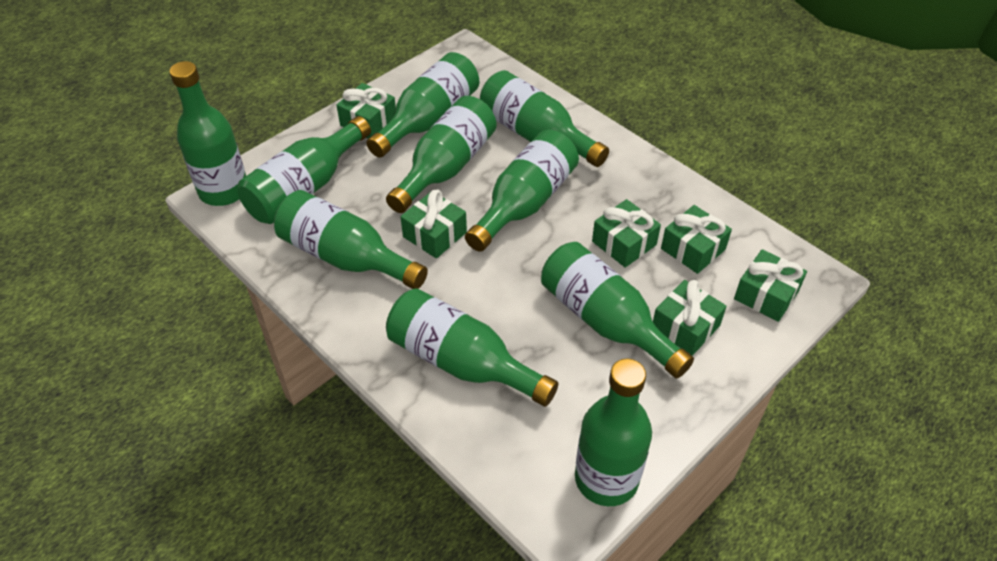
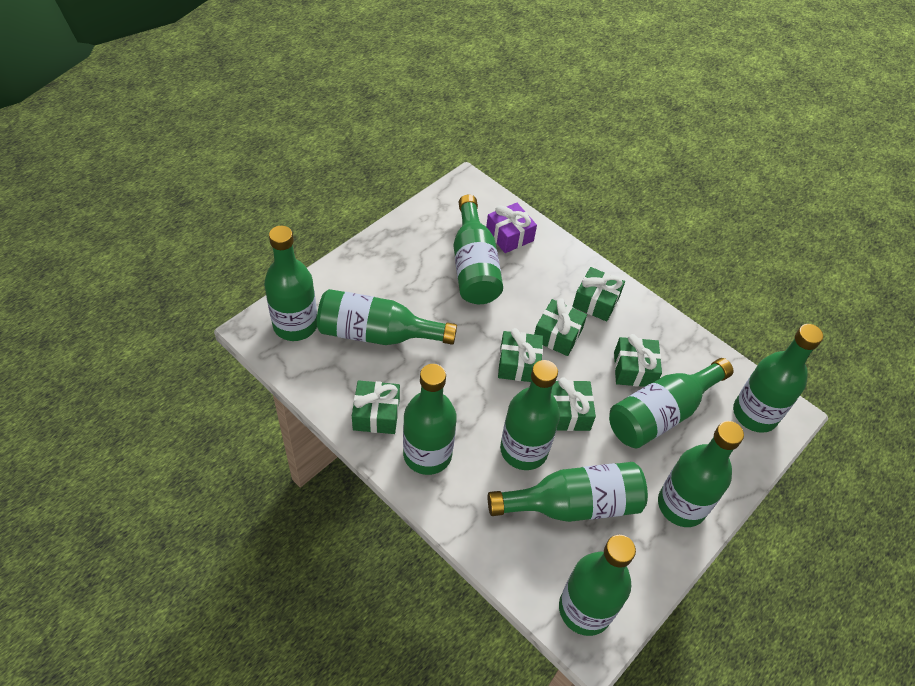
purple gift: 0 -> 1

